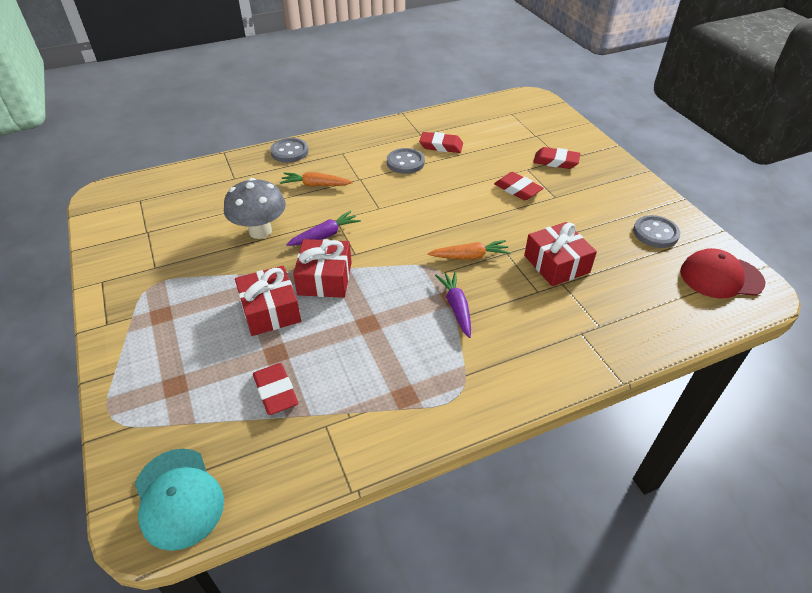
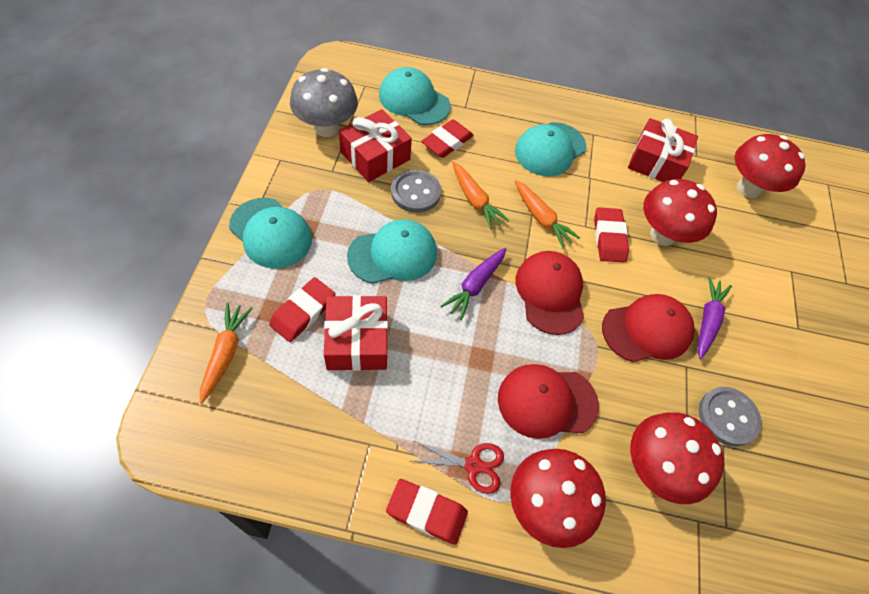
grey button: 3 -> 2
orange carrot: 2 -> 3
red cap: 1 -> 3
red mushroom: 0 -> 4
red scissors: 0 -> 1
turquoise cap: 1 -> 4

